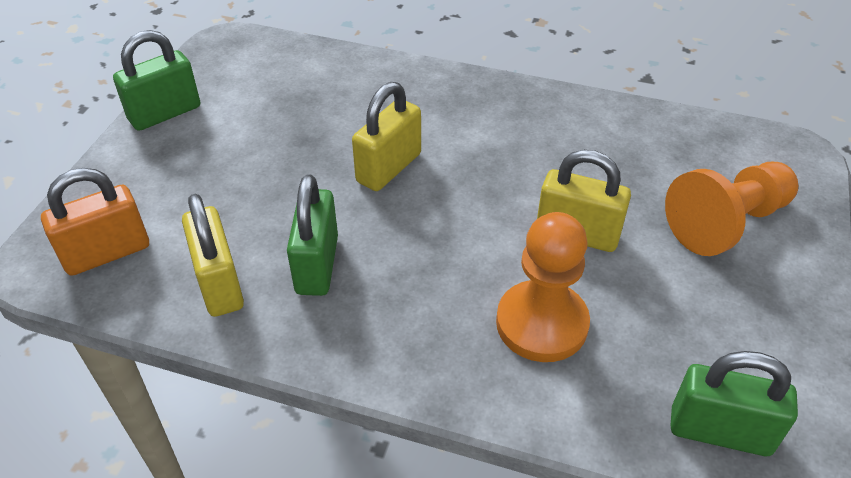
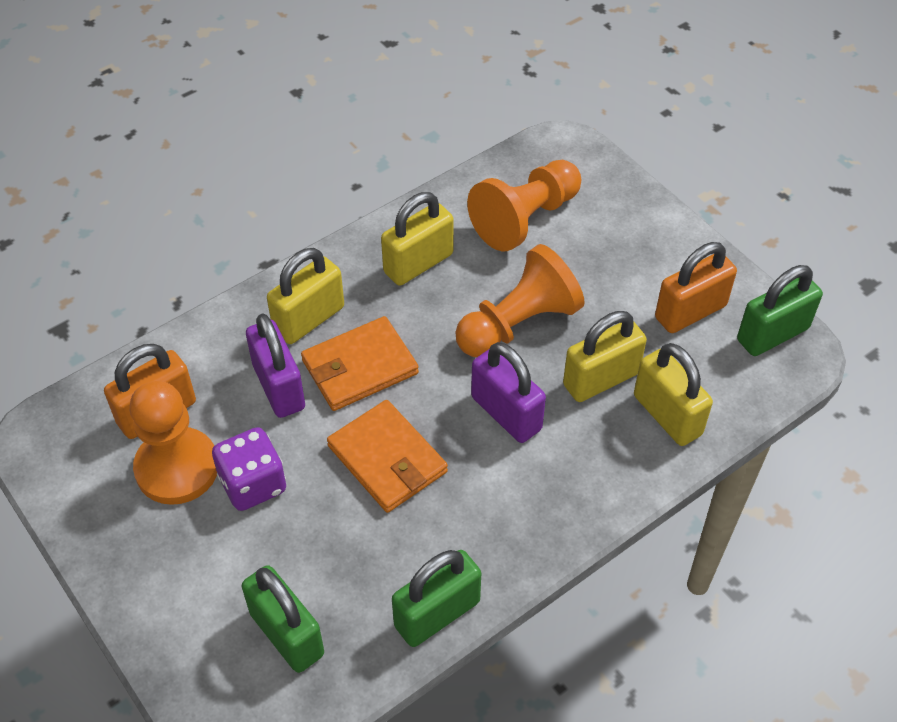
orange padlock: 1 -> 2
orange pawn: 2 -> 3
orange wallet: 0 -> 2
purple dice: 0 -> 1
purple padlock: 0 -> 2
yellow padlock: 3 -> 4

